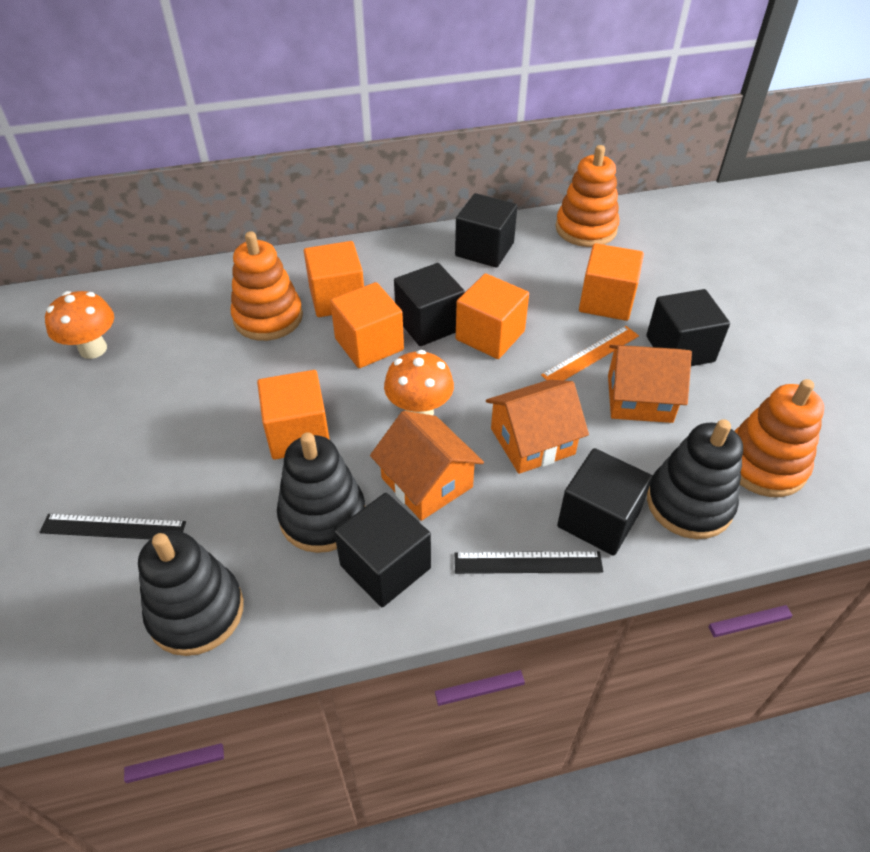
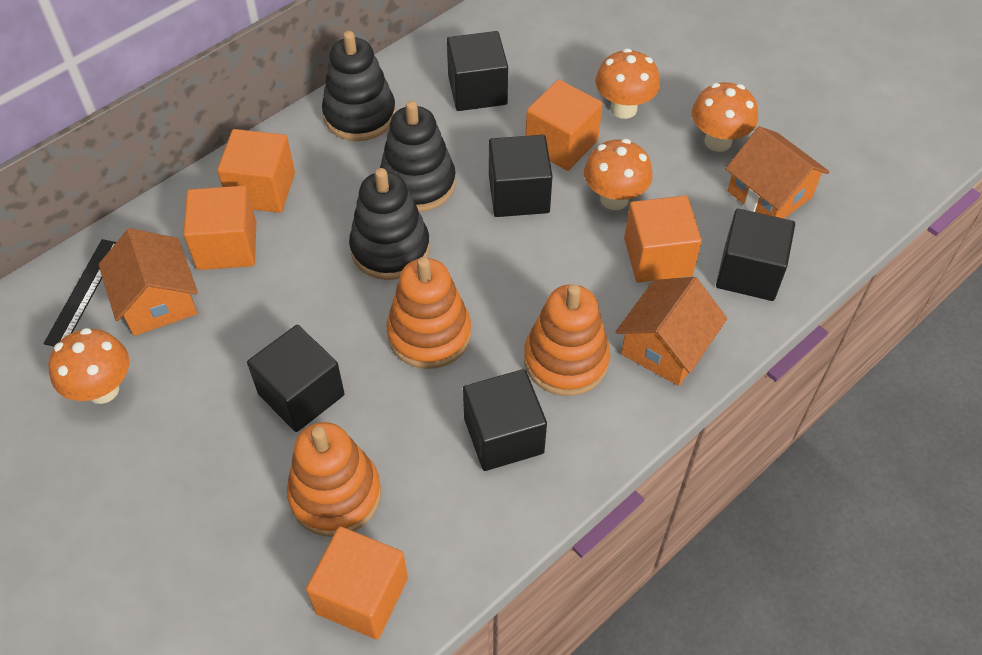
black ruler: 2 -> 1
orange mushroom: 2 -> 4
orange ruler: 1 -> 0

